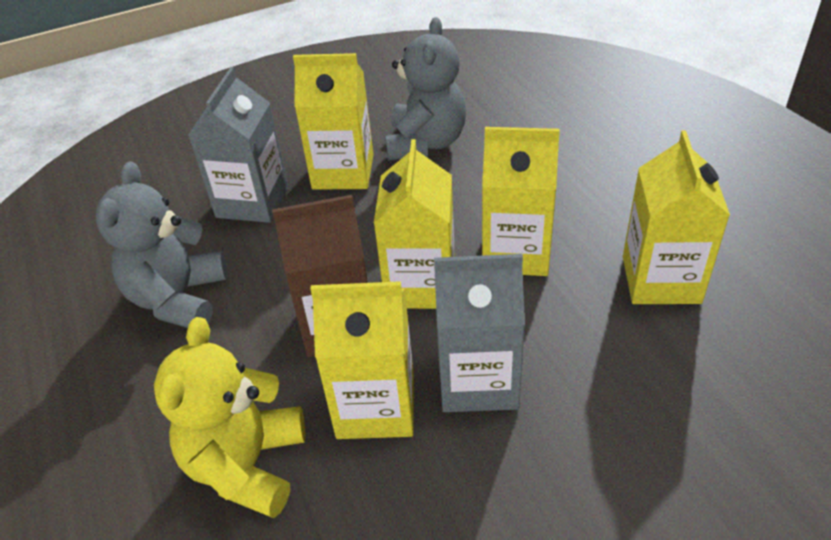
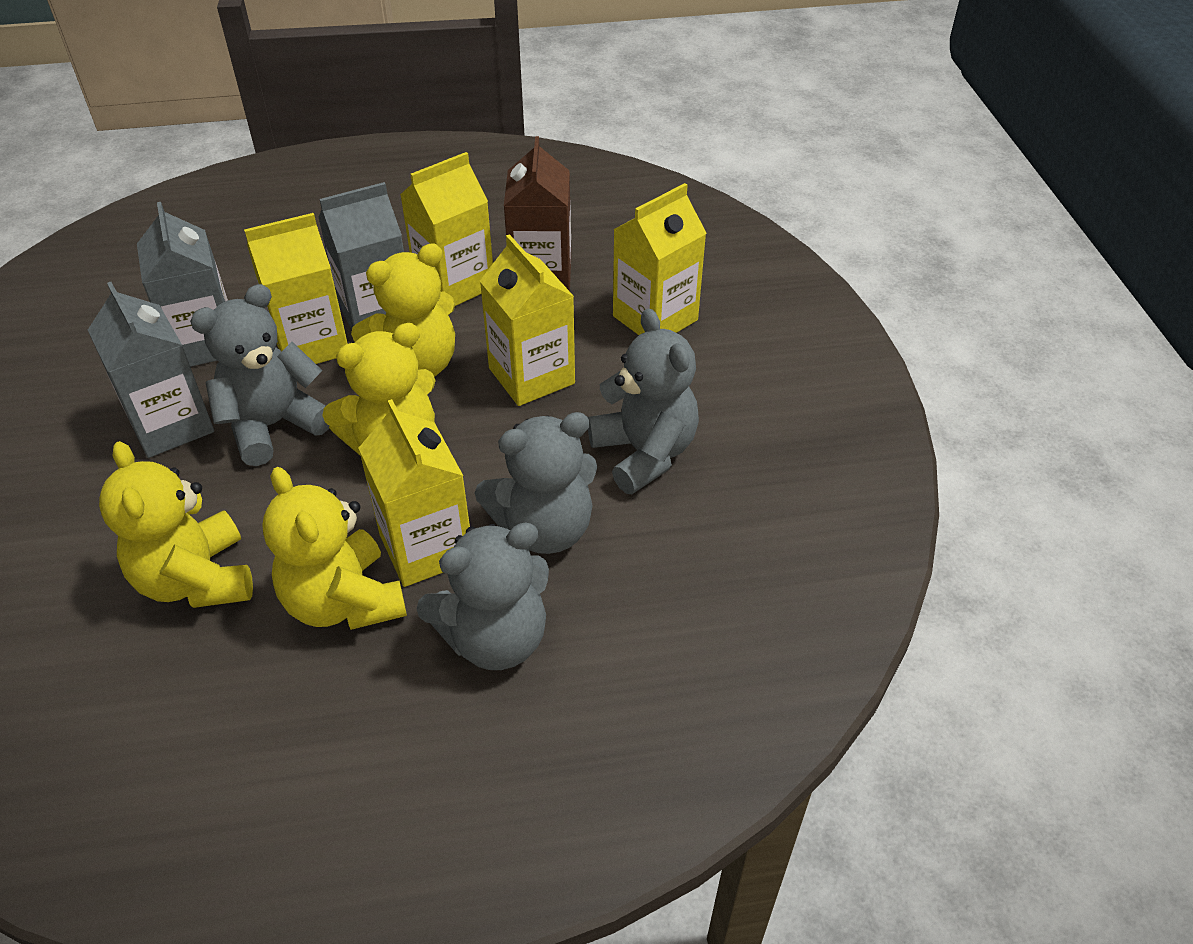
grey carton: 2 -> 3
grey teddy bear: 2 -> 4
yellow teddy bear: 1 -> 4

